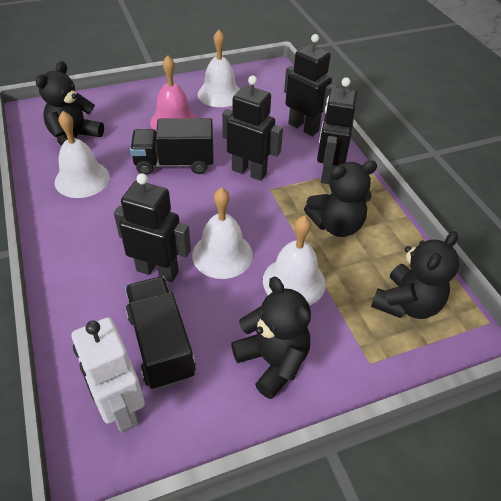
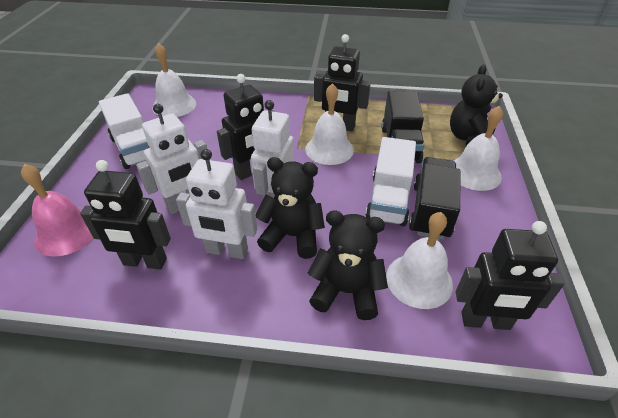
black teddy bear: 4 -> 3
white robot: 1 -> 3
white truck: 0 -> 2

